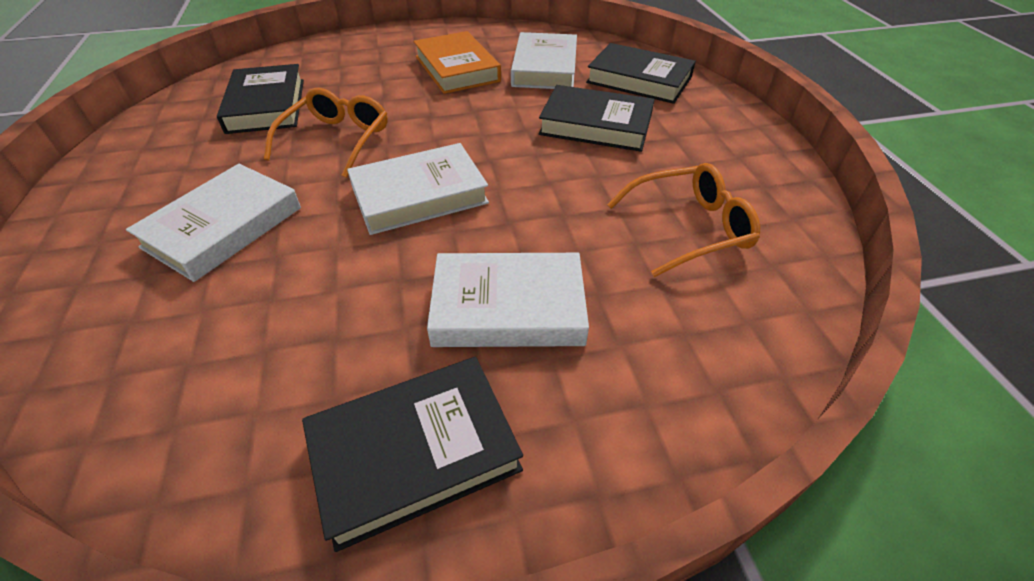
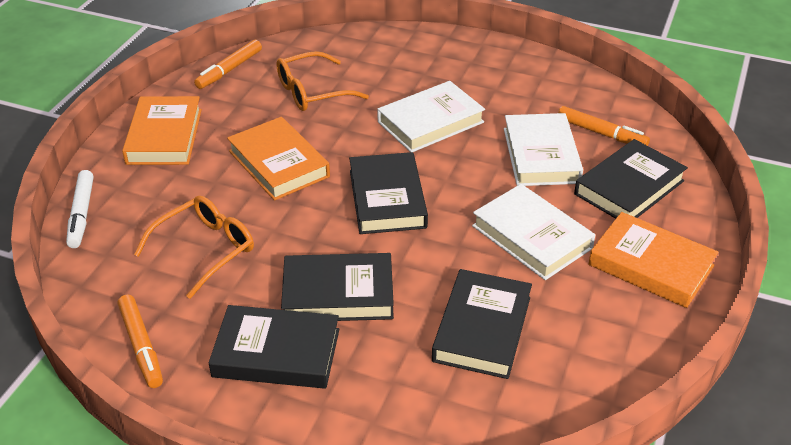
black book: 4 -> 5
orange book: 1 -> 3
orange marker: 0 -> 3
white book: 4 -> 3
white marker: 0 -> 1

